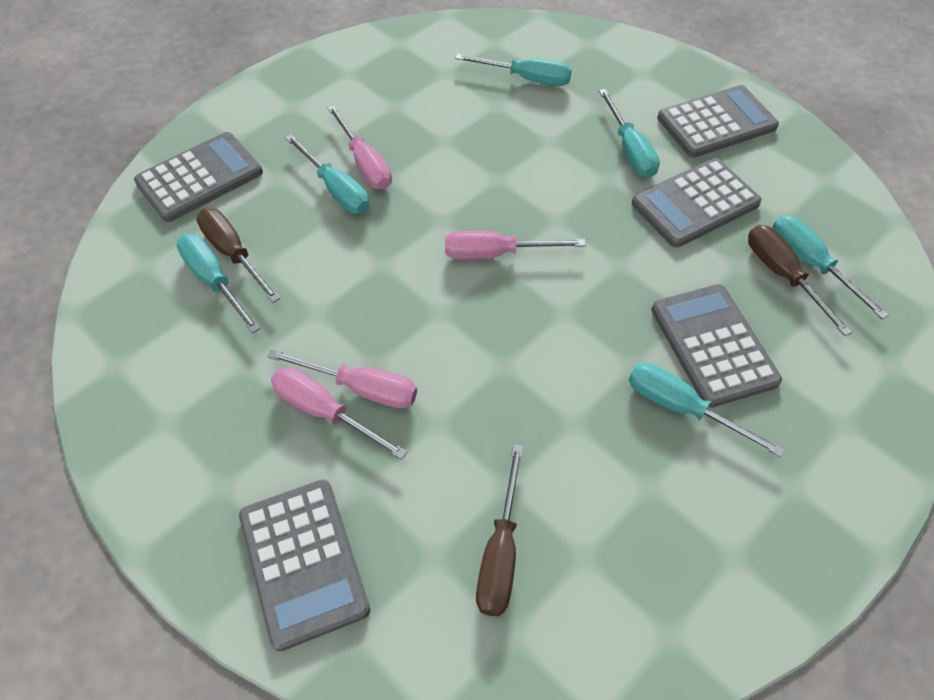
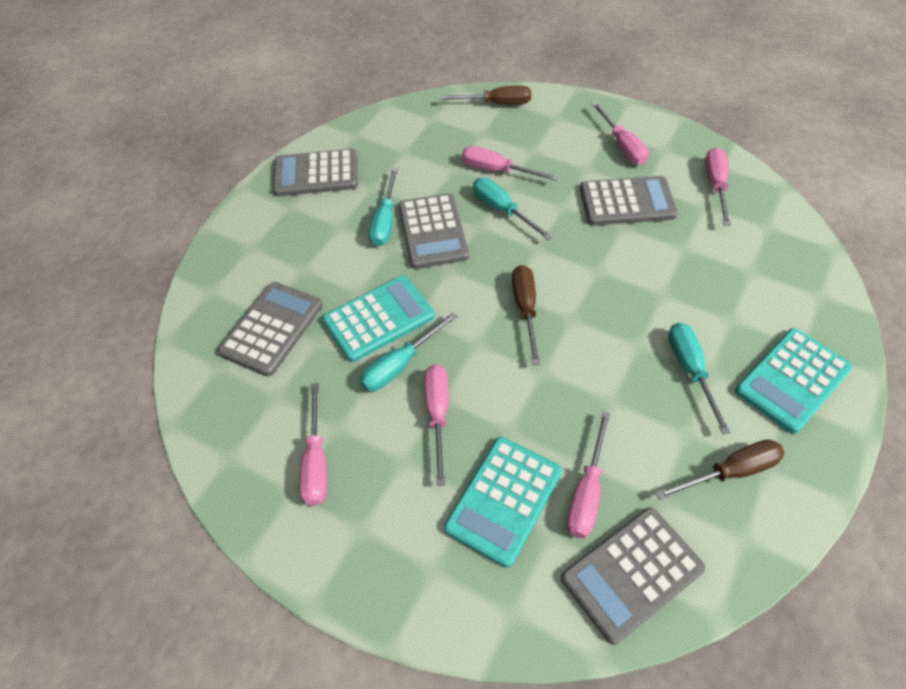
pink screwdriver: 4 -> 6
turquoise calculator: 0 -> 3
turquoise screwdriver: 6 -> 4

